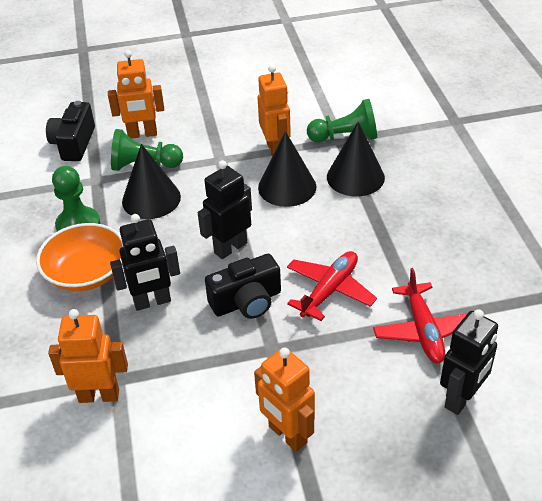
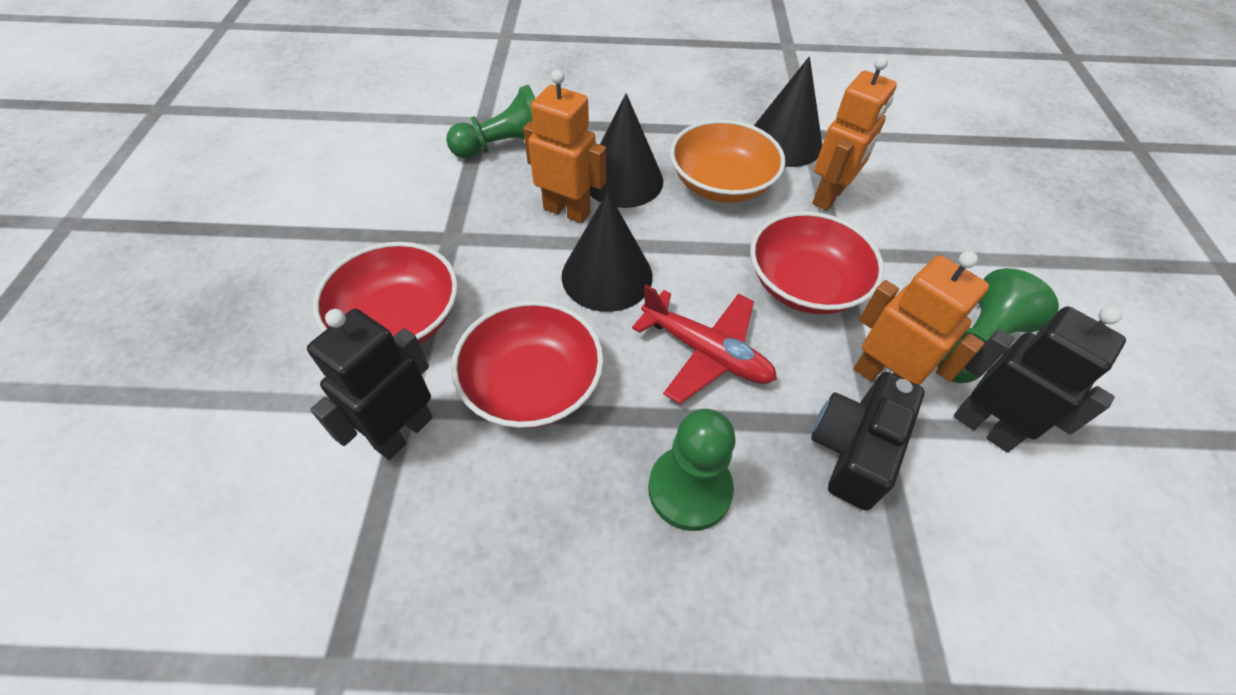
black camera: 2 -> 1
black robot: 3 -> 2
orange robot: 4 -> 3
red bowl: 0 -> 3
red plane: 2 -> 1

